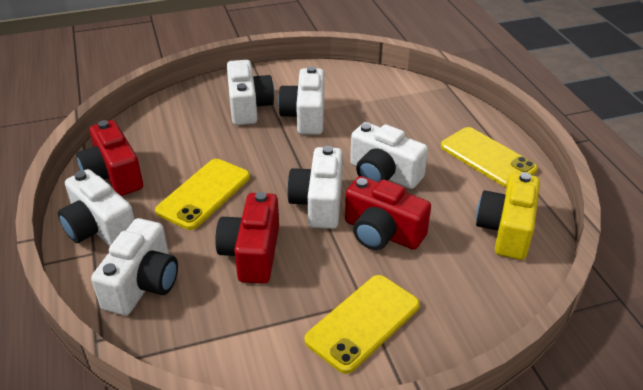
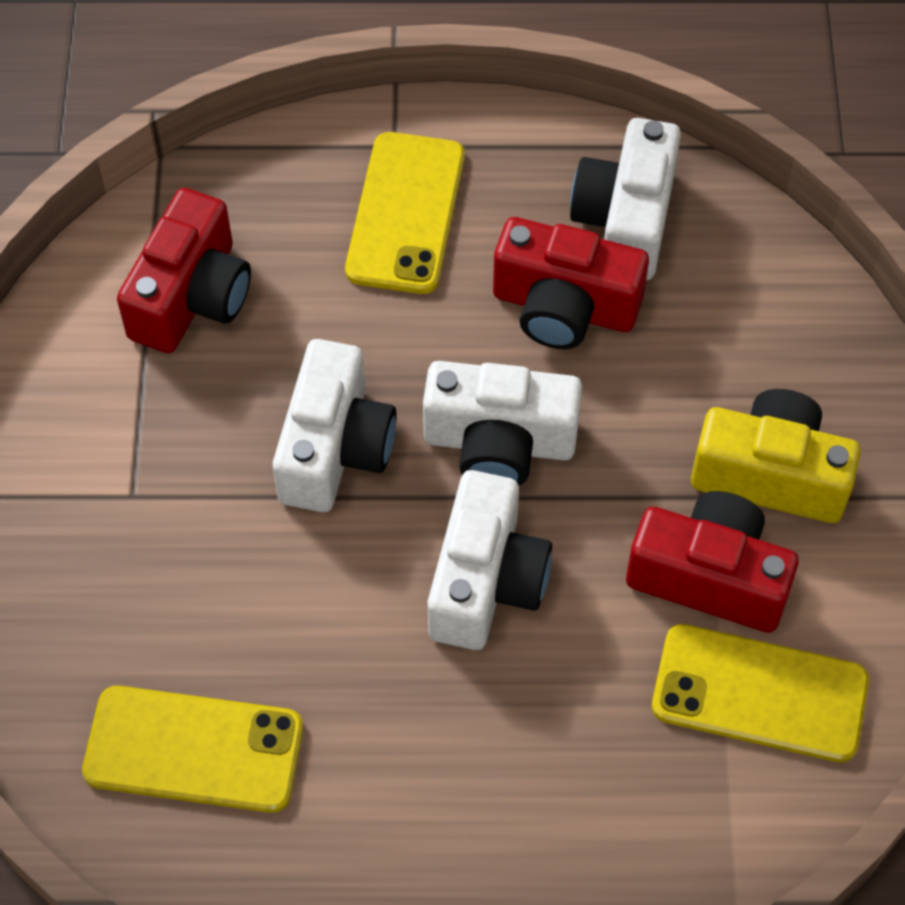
white camera: 6 -> 4

